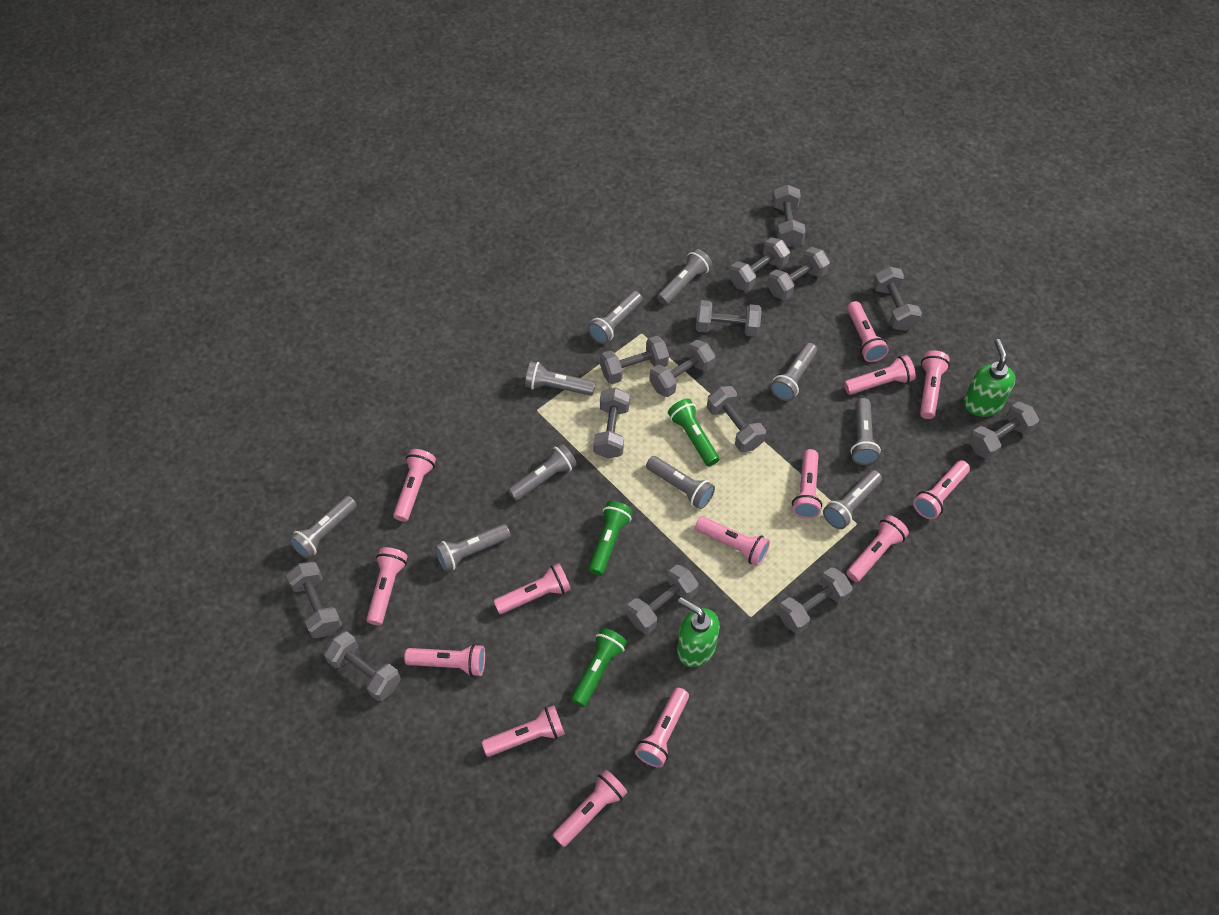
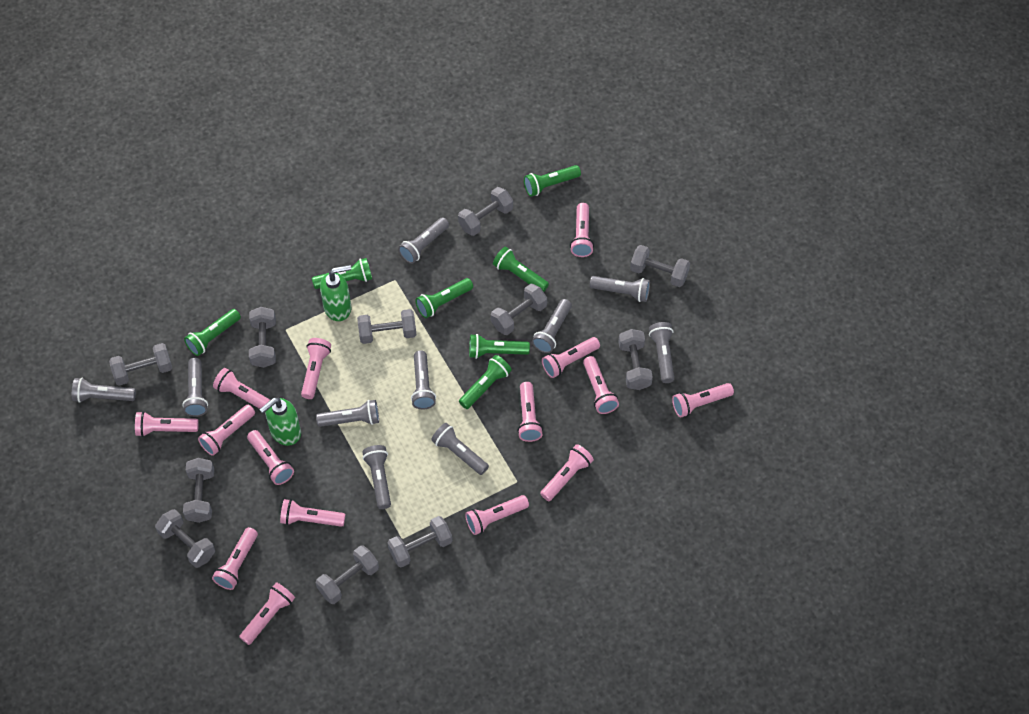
green flashlight: 3 -> 7
grey dumbbell: 14 -> 11
pink flashlight: 14 -> 15

